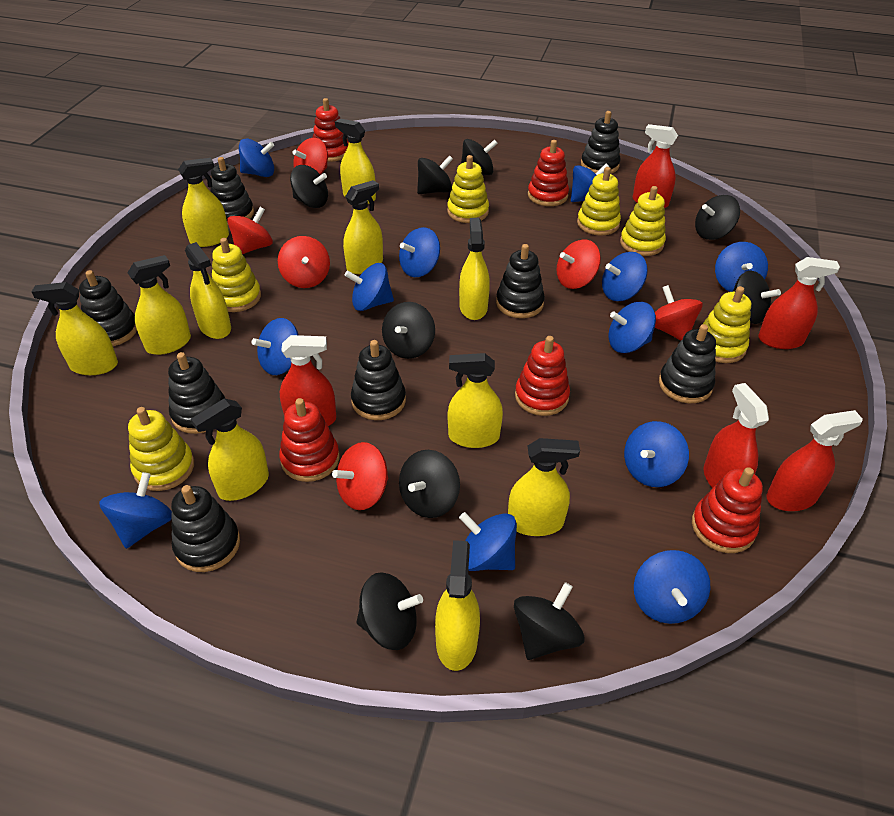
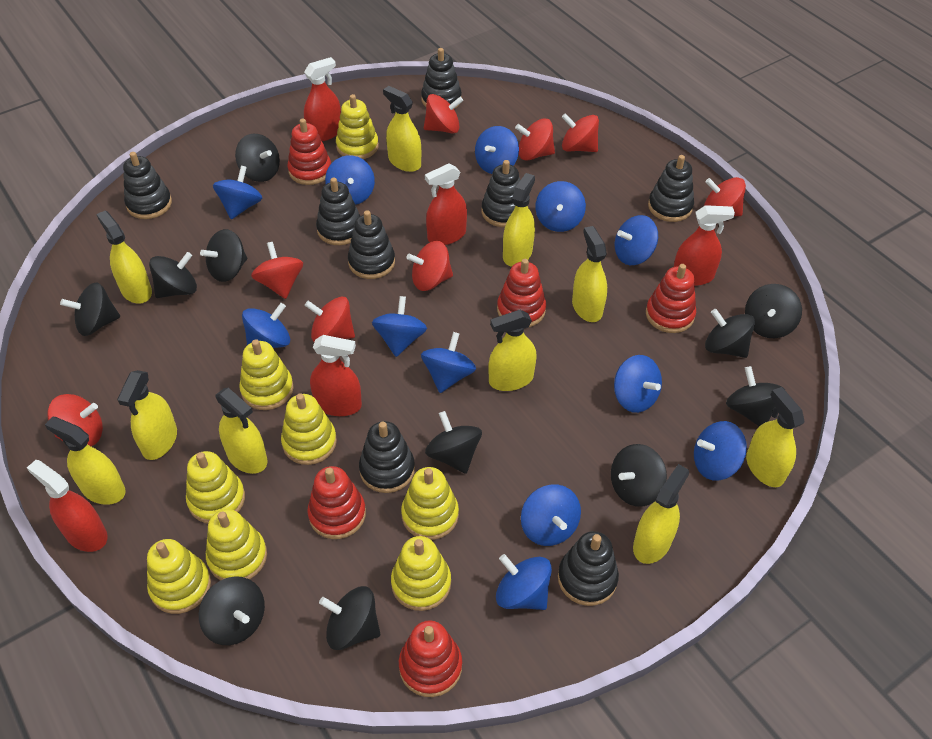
black spinning top: 9 -> 11
red spinning top: 6 -> 8
yellow spray bottle: 11 -> 10
yellow stacking toy: 6 -> 8

